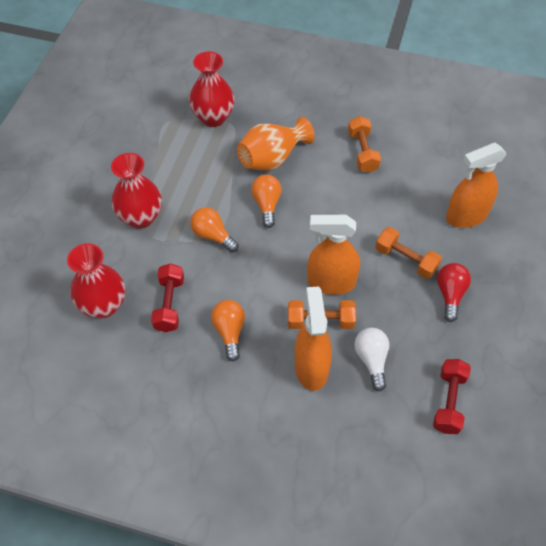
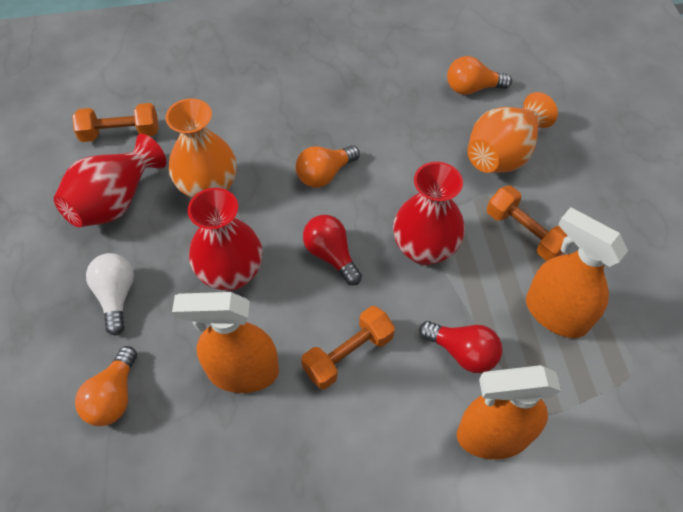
orange vase: 1 -> 2
red dumbbell: 2 -> 0
red light bulb: 1 -> 2

